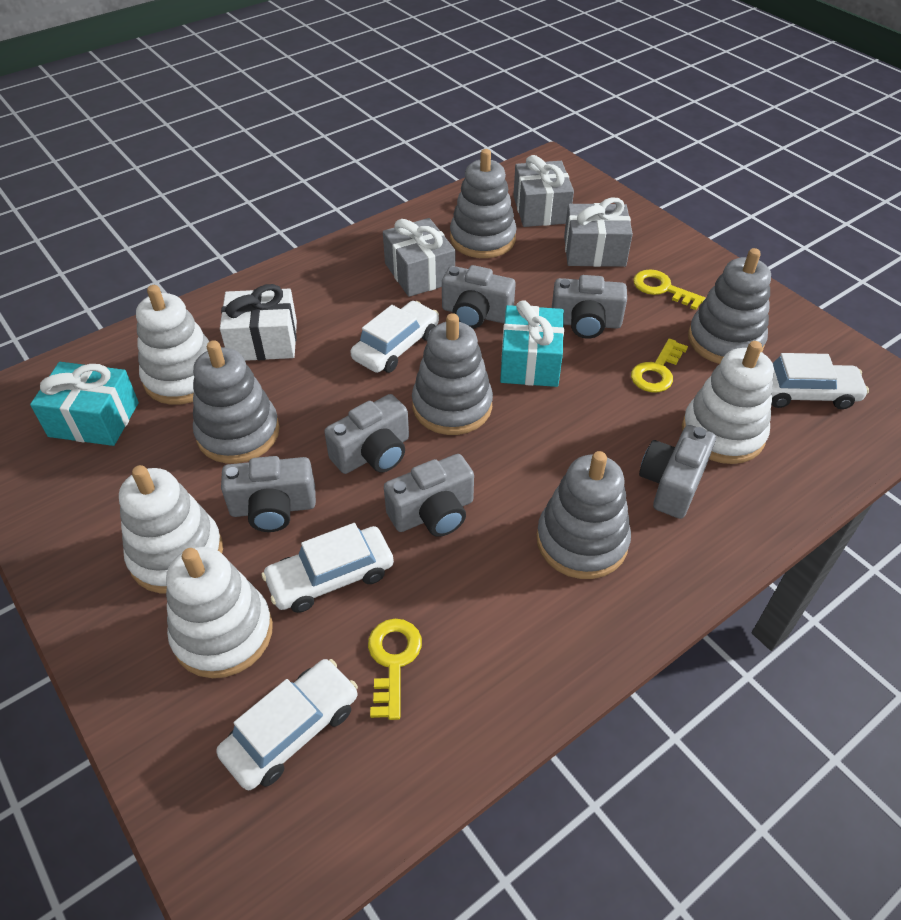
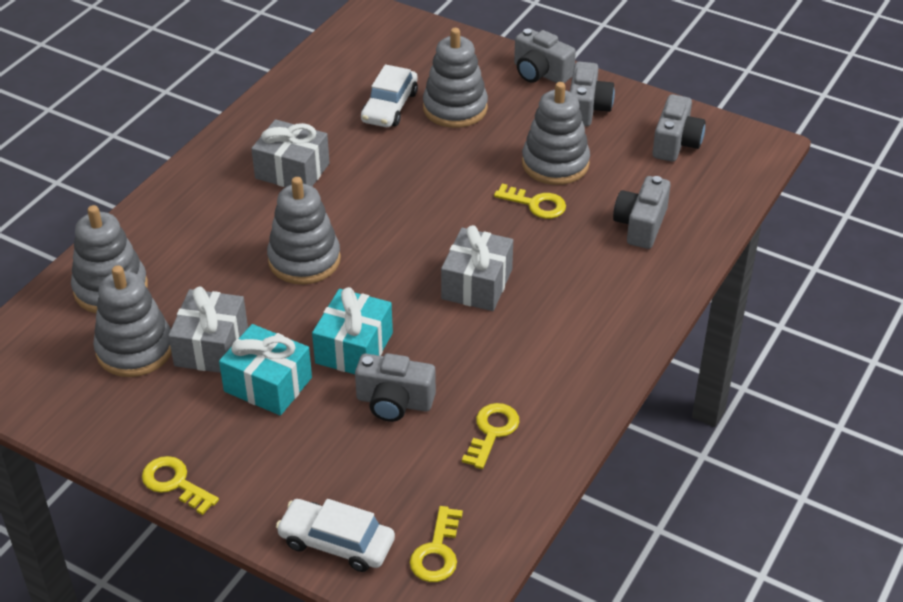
grey camera: 6 -> 5
white car: 4 -> 2
white gift: 1 -> 0
white stacking toy: 4 -> 0
yellow key: 3 -> 4

